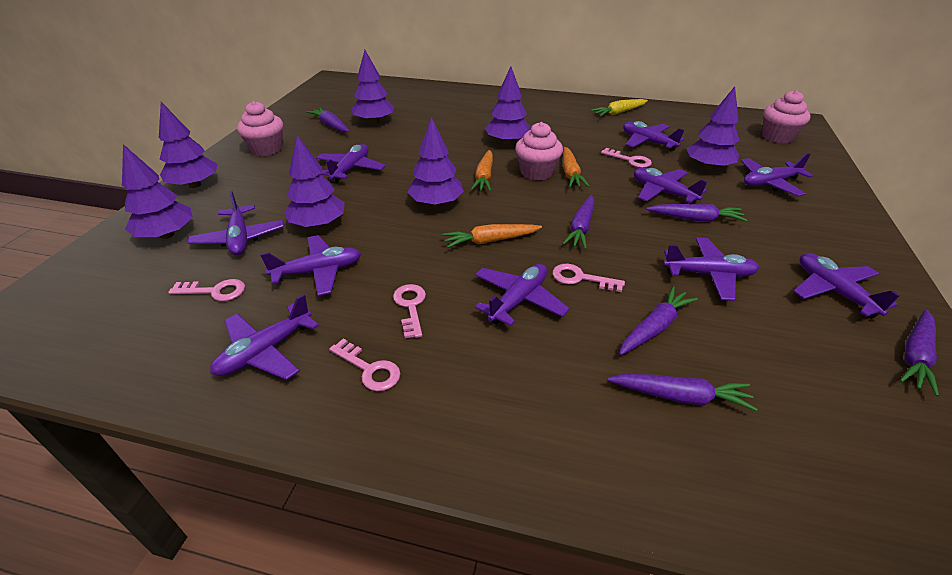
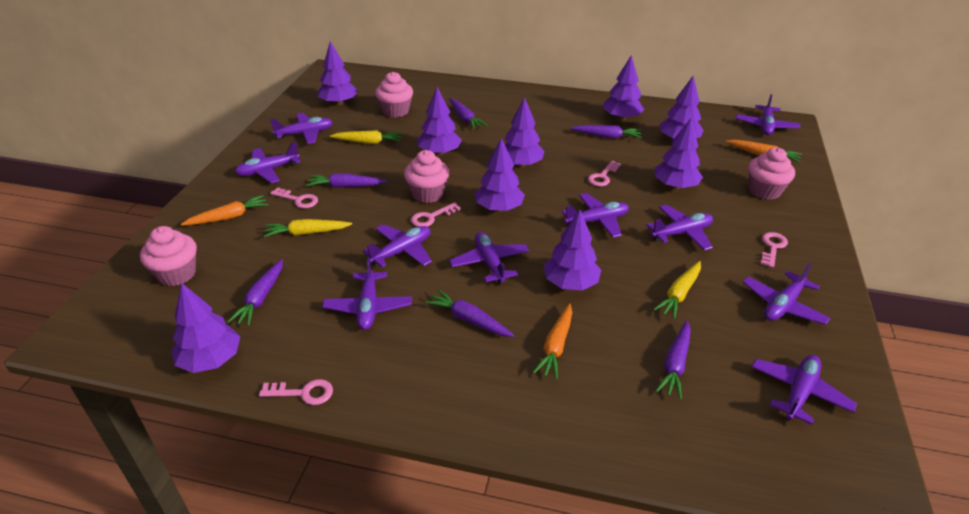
pink cupcake: 3 -> 4
purple tree: 7 -> 9
yellow carrot: 1 -> 3

